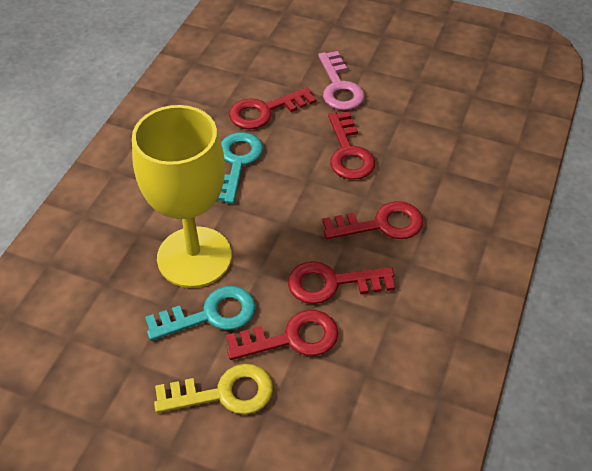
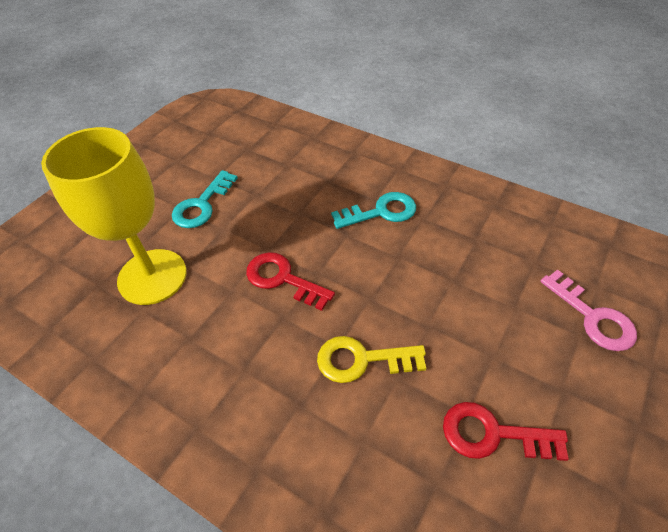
red key: 5 -> 2

